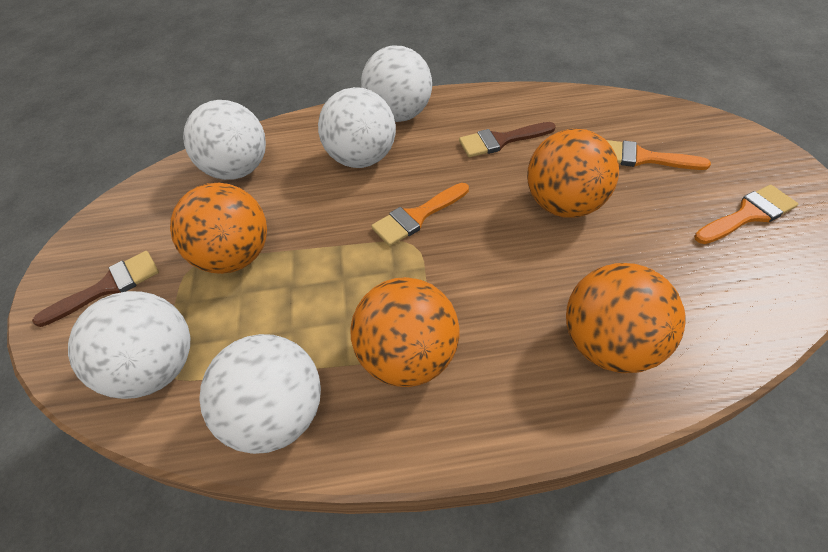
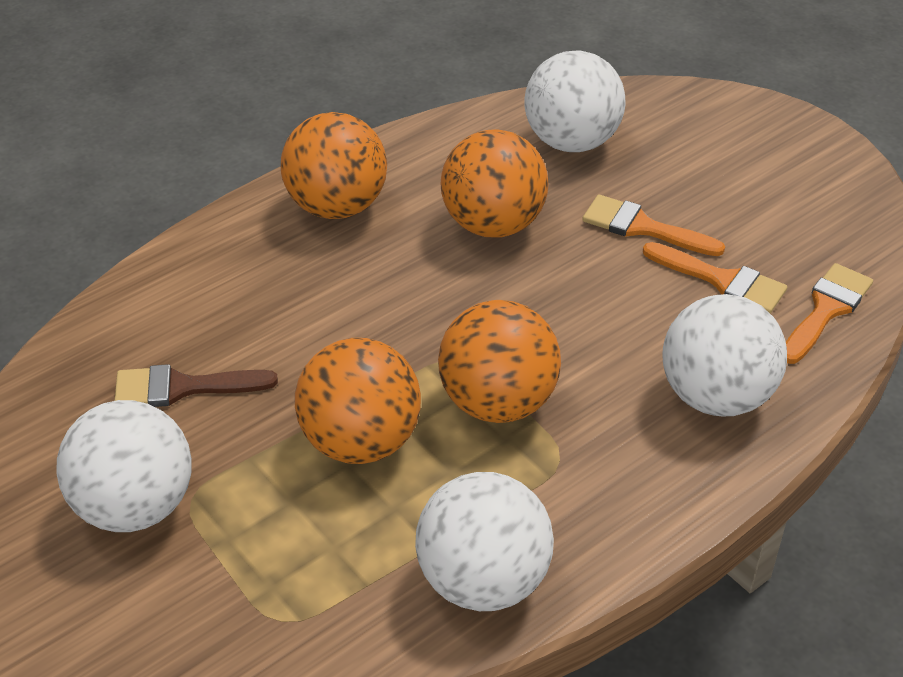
brown brush: 2 -> 1
white ball: 5 -> 4

